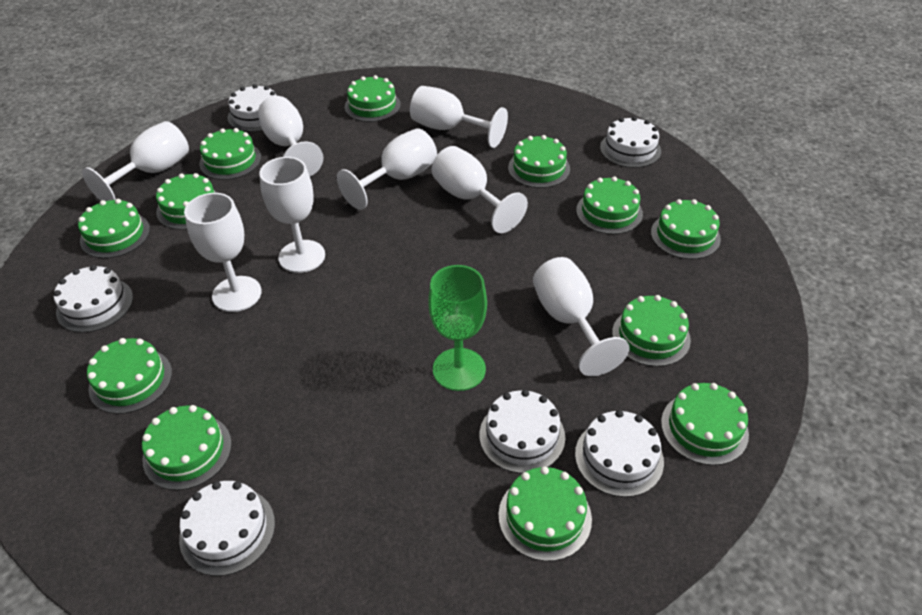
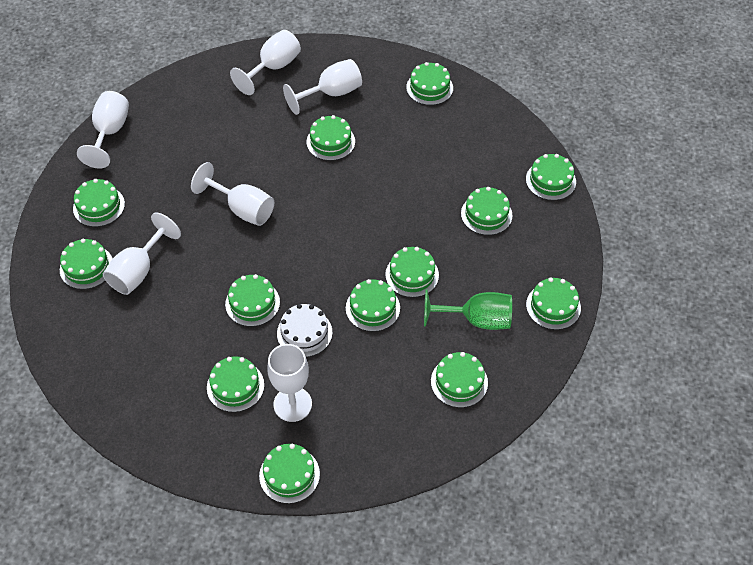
green cake: 12 -> 13
white cake: 6 -> 1
white goblet: 8 -> 6

